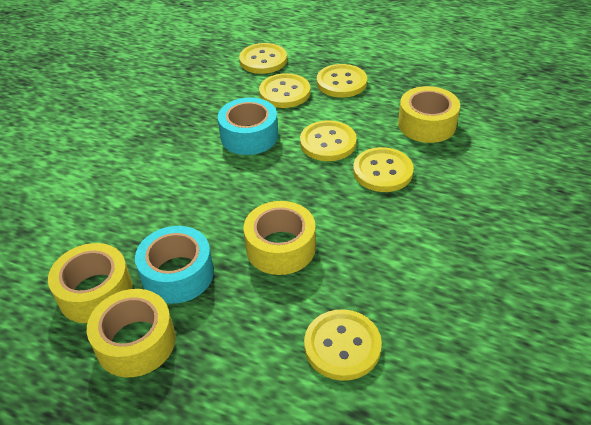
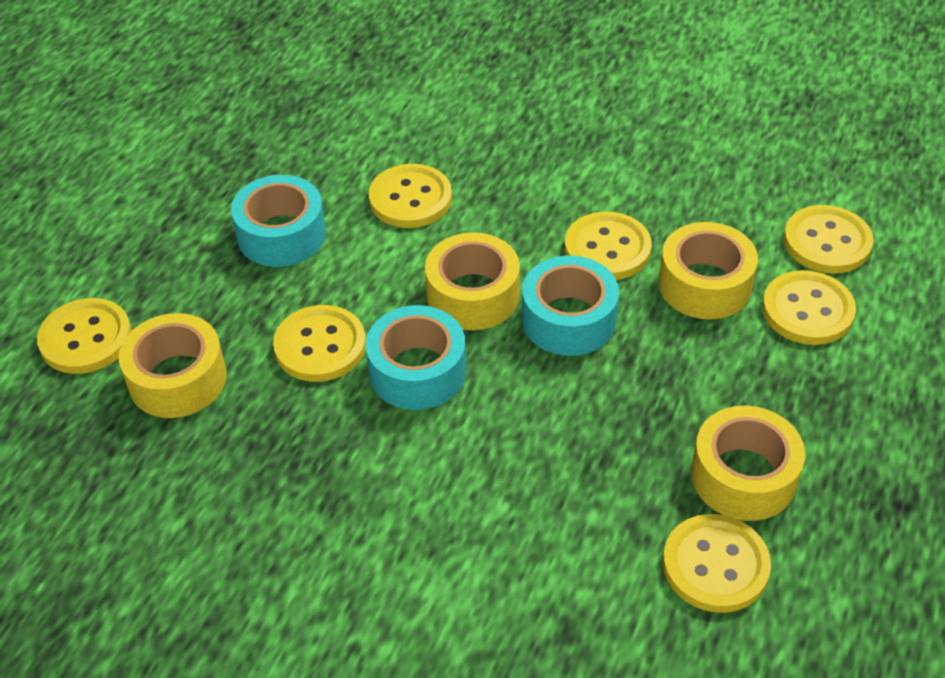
turquoise tape: 2 -> 3
yellow button: 6 -> 7

